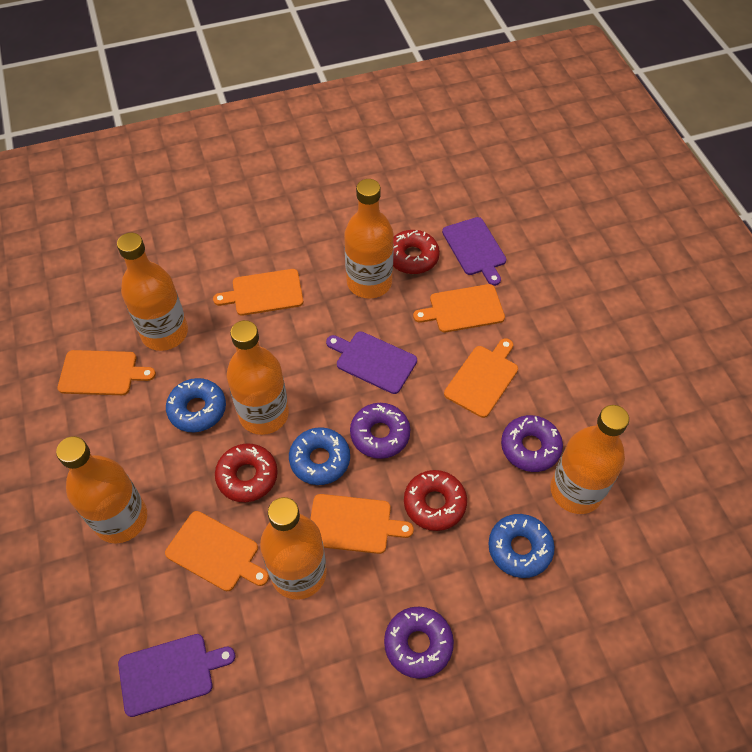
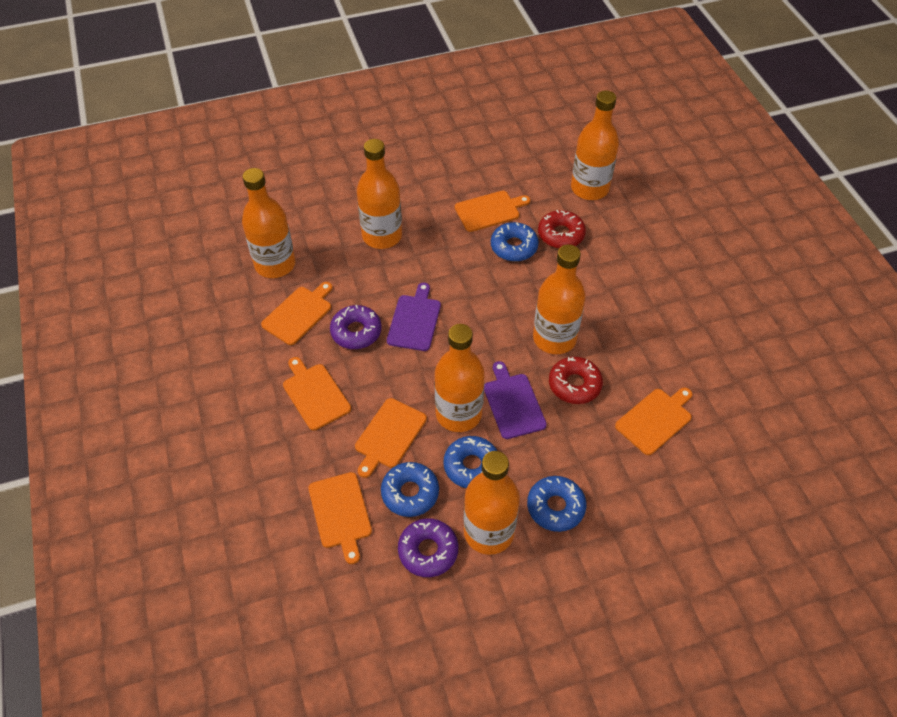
blue donut: 3 -> 4
purple cutting board: 3 -> 2
purple donut: 3 -> 2
red donut: 3 -> 2

